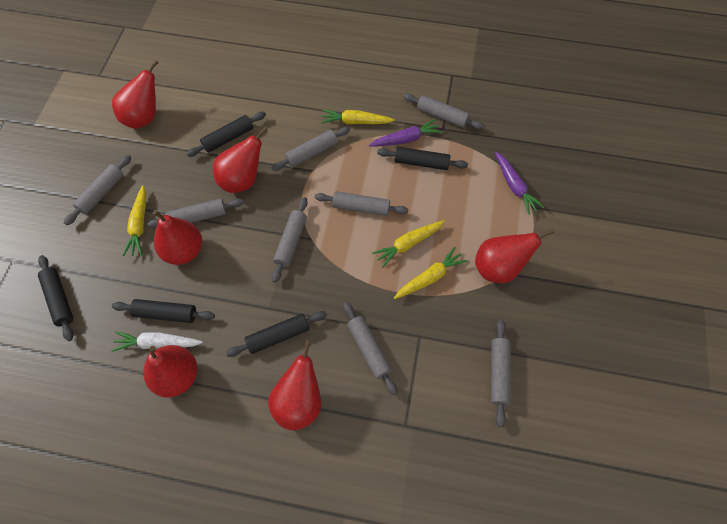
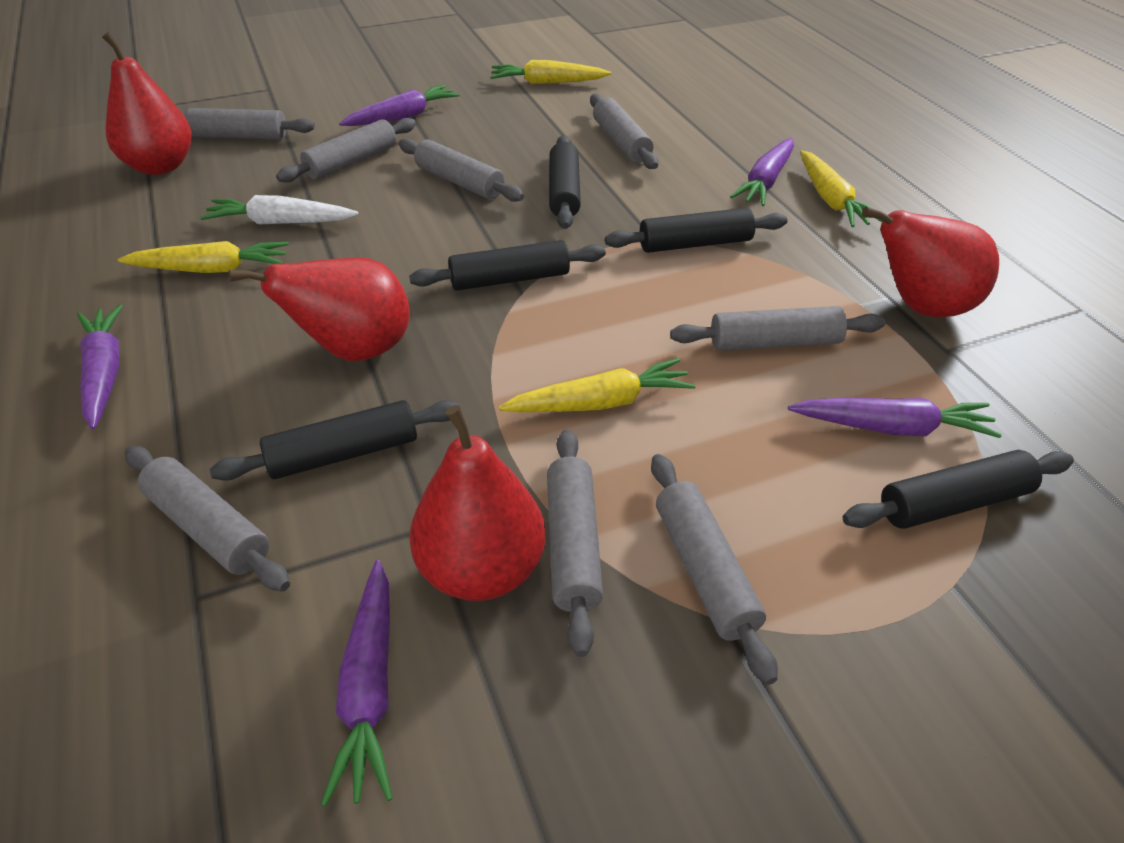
purple carrot: 2 -> 5
red pear: 6 -> 4

